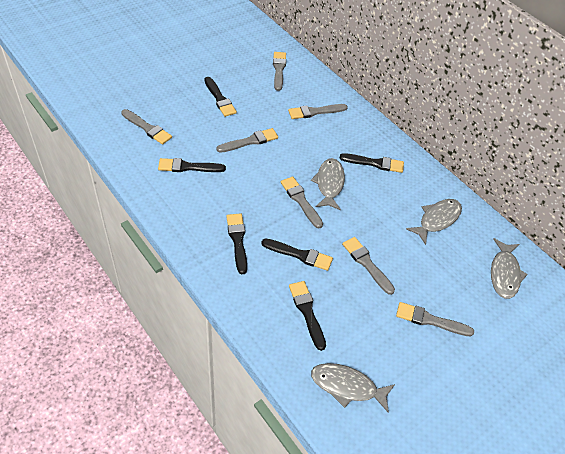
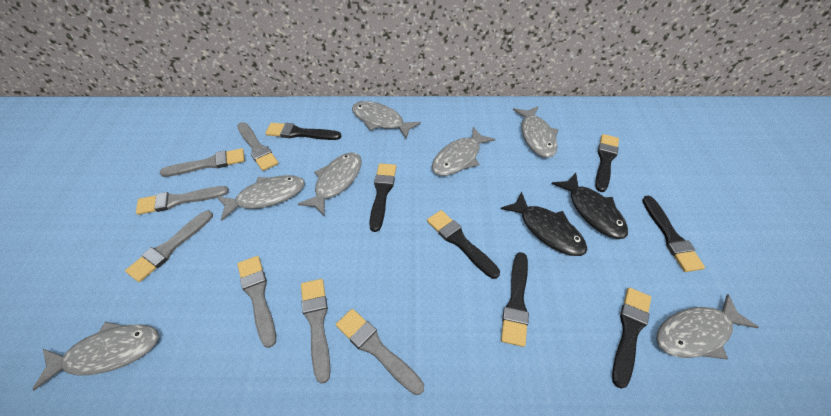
black brush: 6 -> 7
black fish: 0 -> 2
grey fish: 4 -> 7

